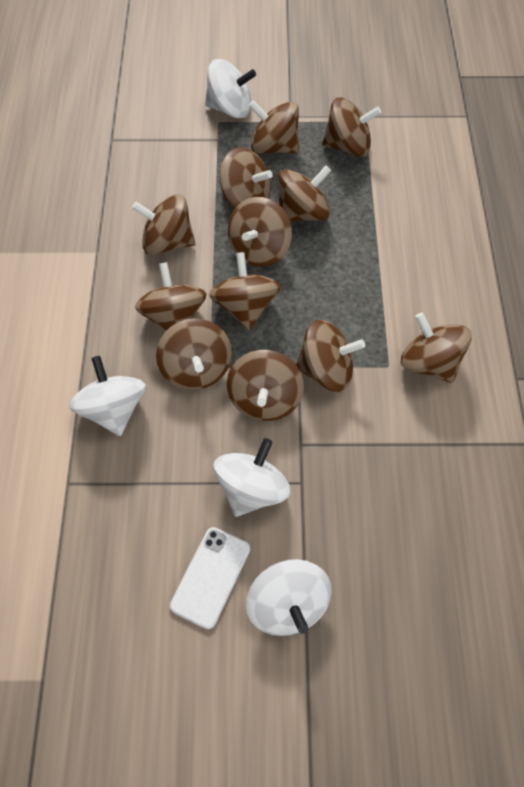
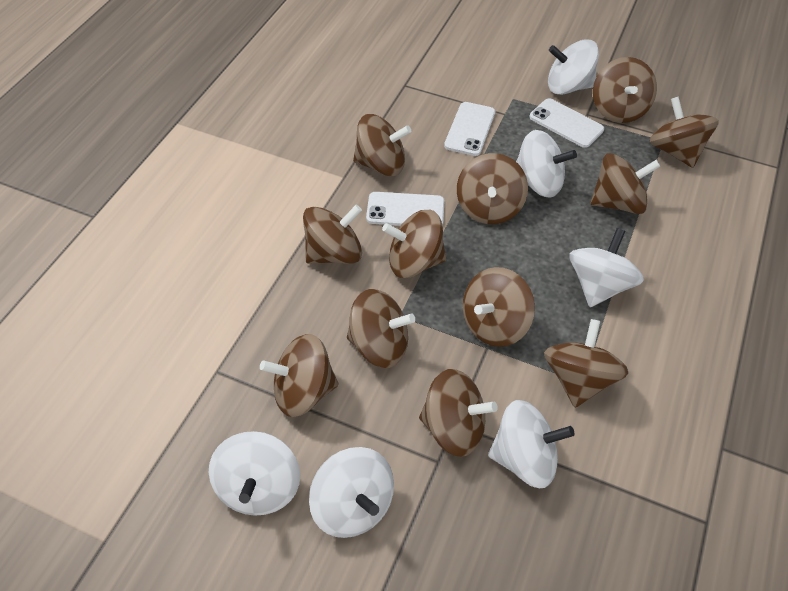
white phone: 1 -> 3
white spinning top: 4 -> 6

